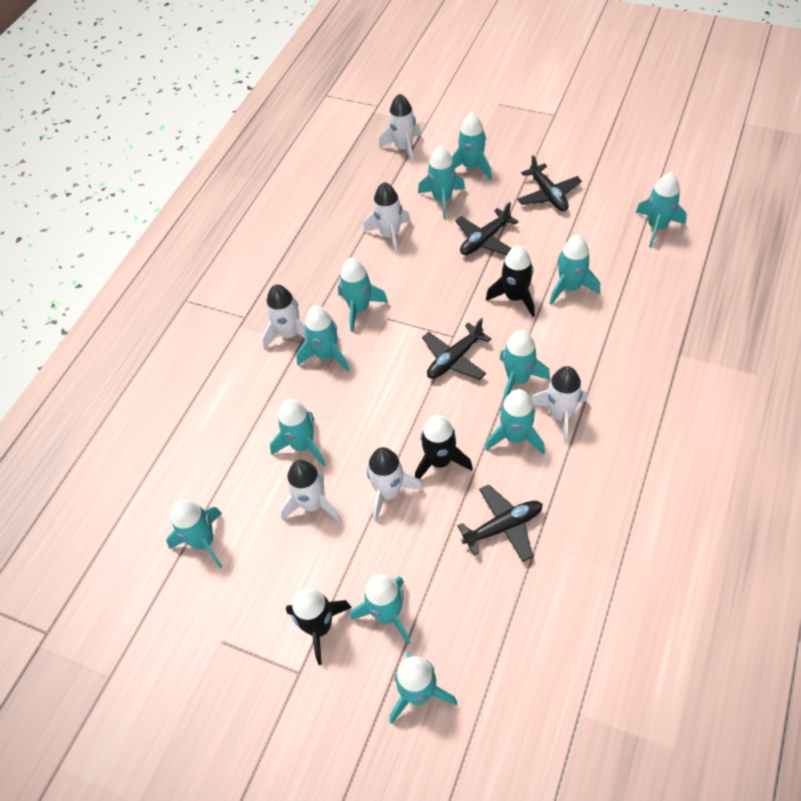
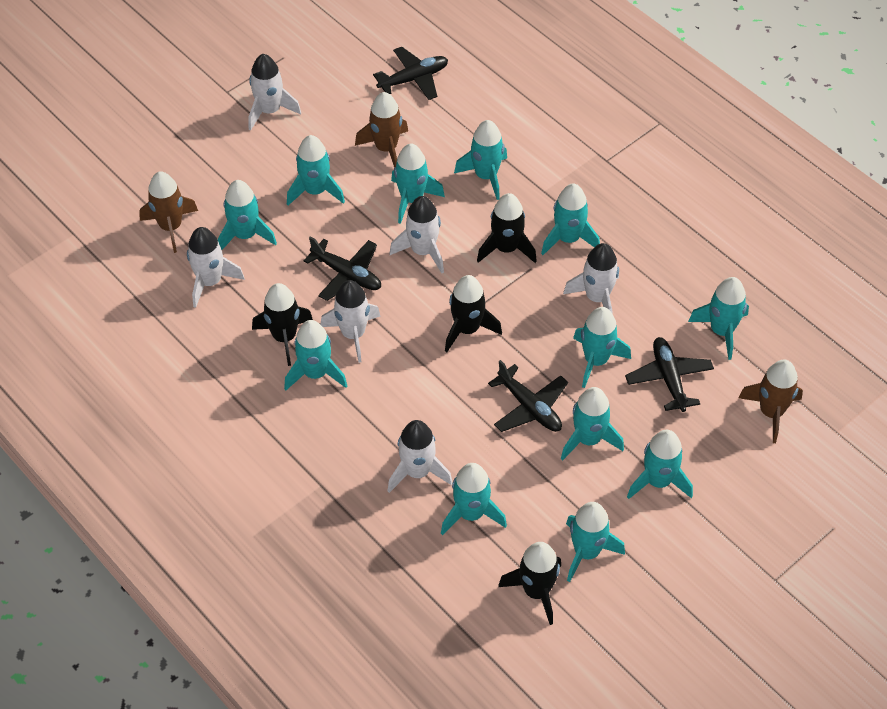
black rocket: 3 -> 4
brown rocket: 0 -> 3

